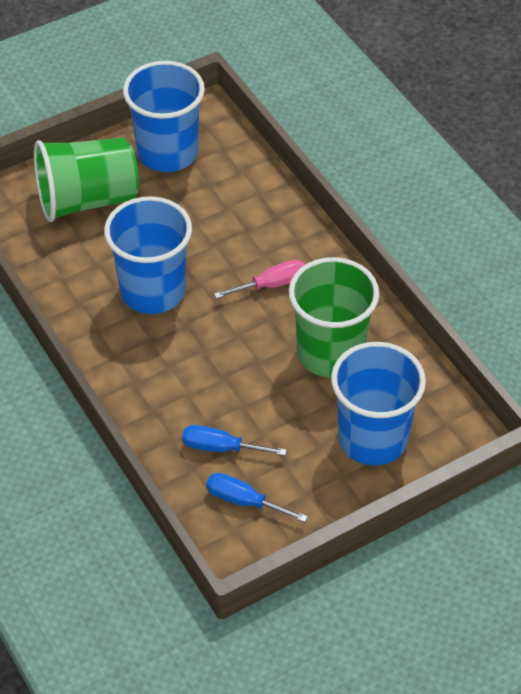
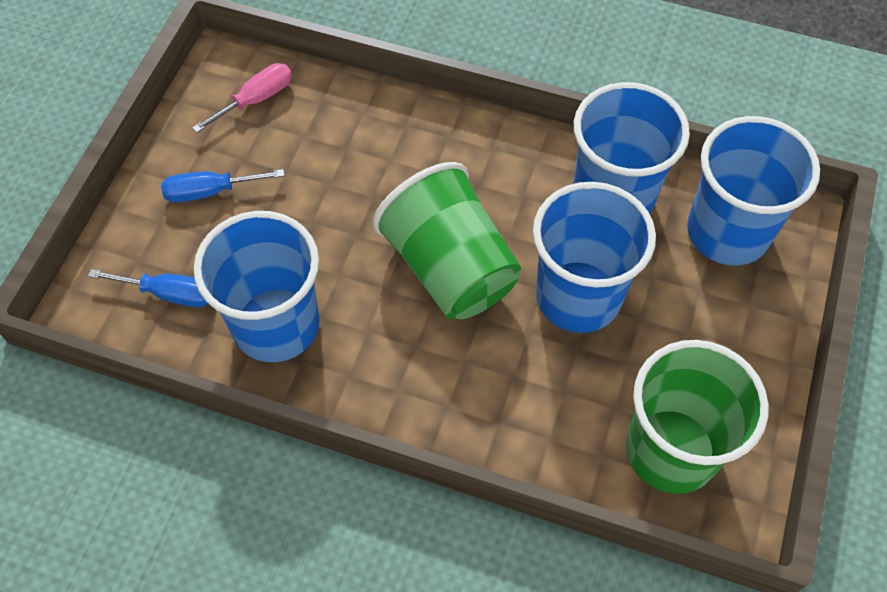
blue cup: 3 -> 4

